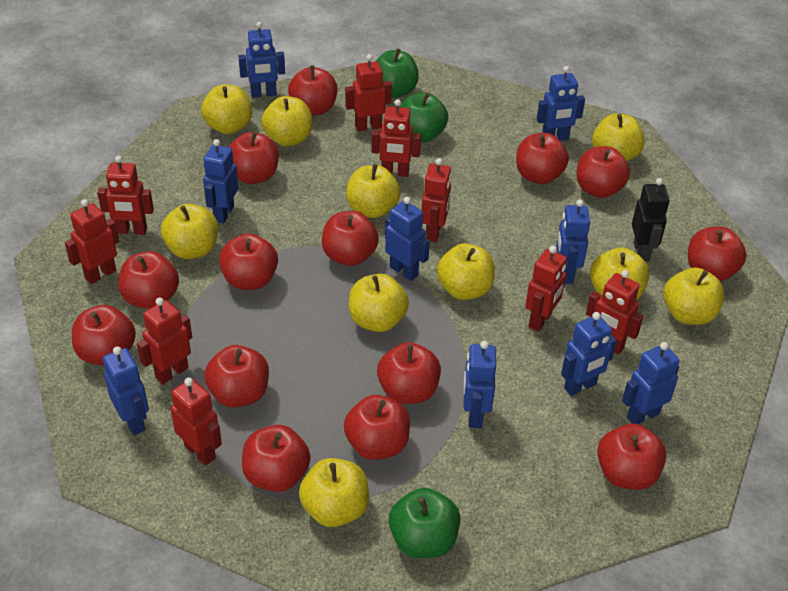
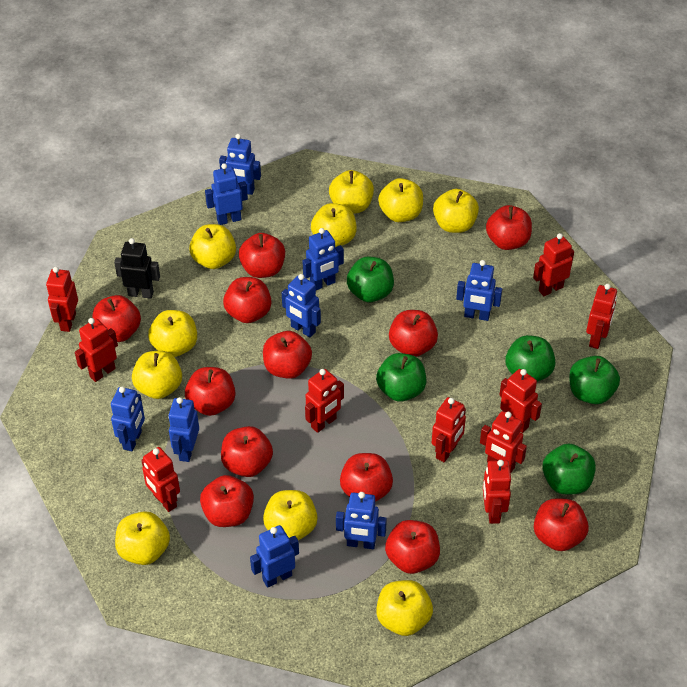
green apple: 3 -> 5
red apple: 14 -> 12
red robot: 9 -> 10

